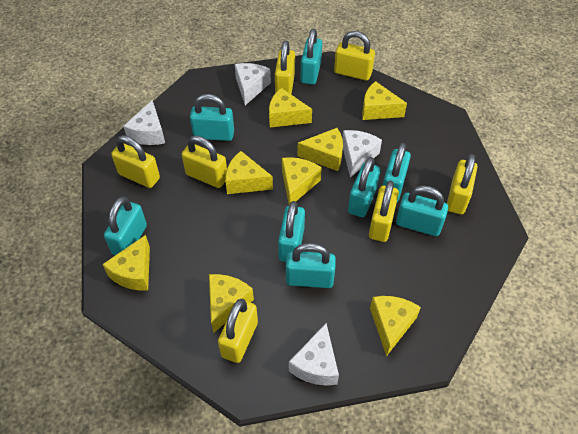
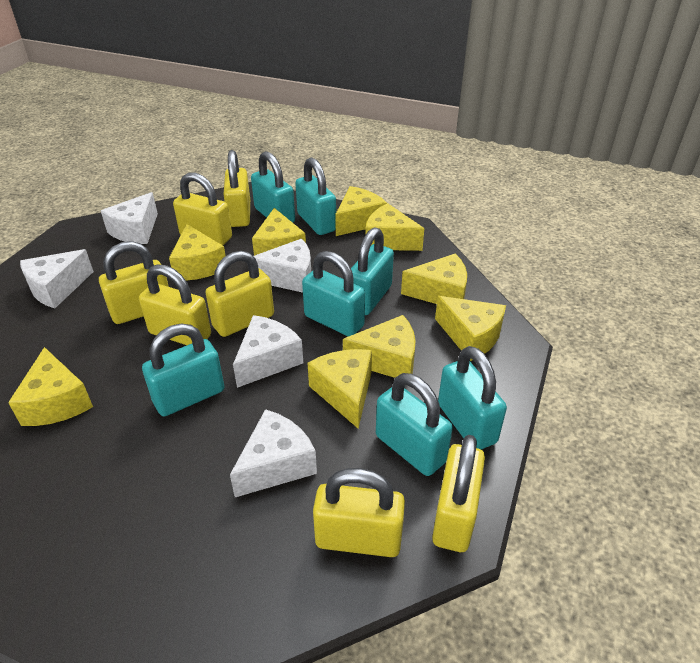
turquoise padlock: 8 -> 7
white cheese: 4 -> 5
yellow cheese: 8 -> 9

